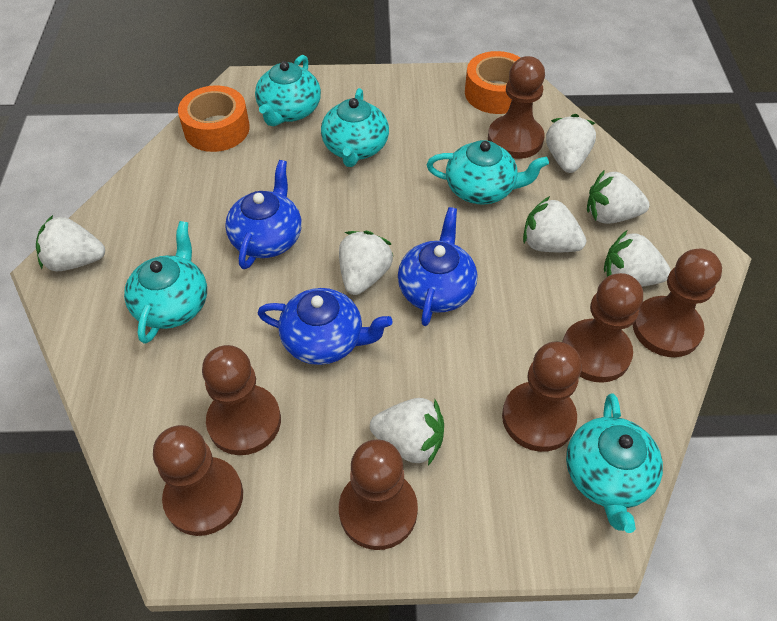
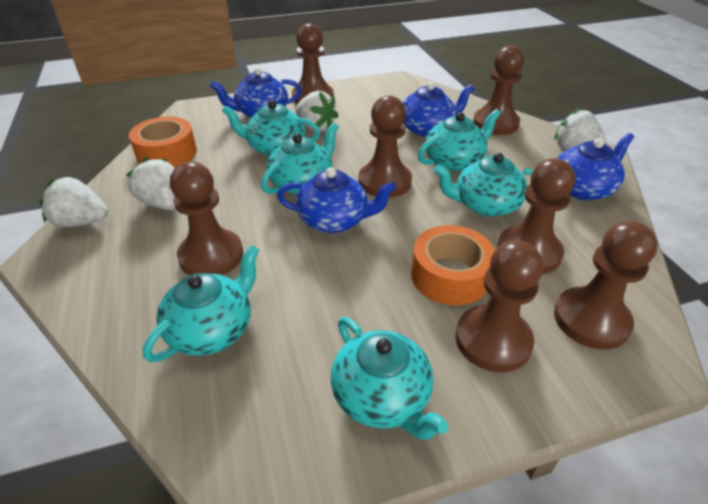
blue teapot: 3 -> 4
turquoise teapot: 5 -> 6
white strawberry: 7 -> 4

